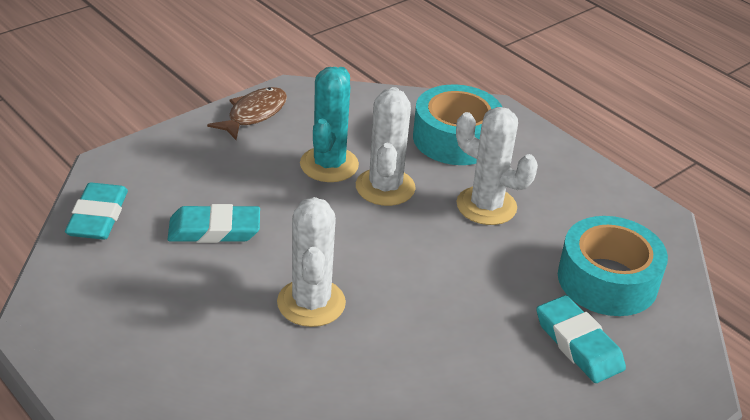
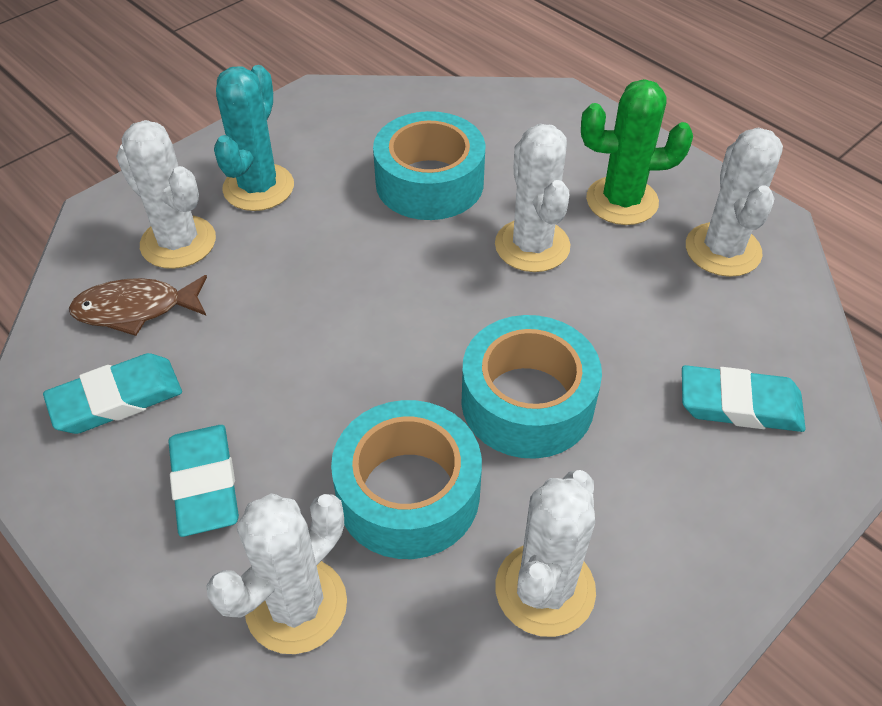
green cactus: 0 -> 1
turquoise tape: 2 -> 3
white cactus: 3 -> 5

